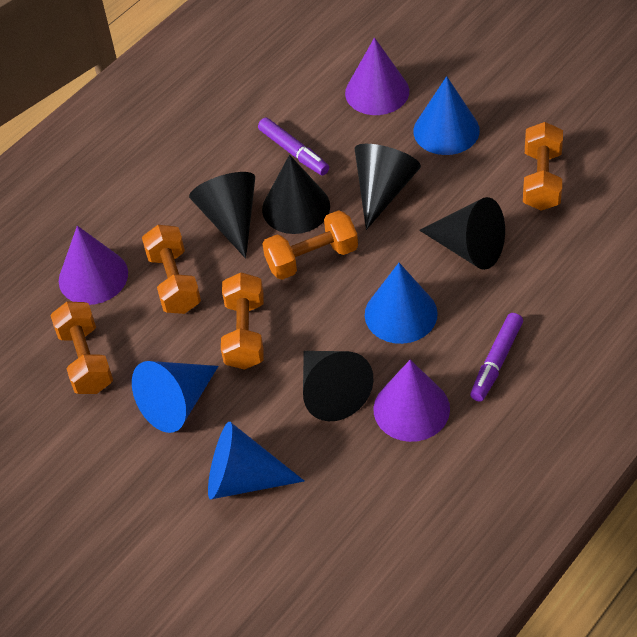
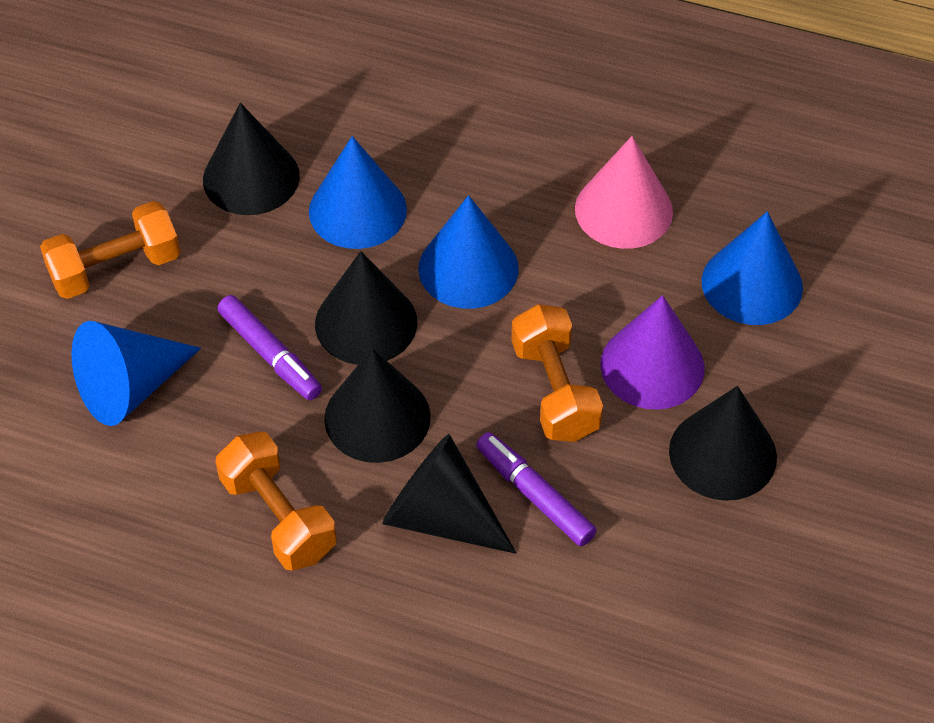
orange dumbbell: 5 -> 3
pink cone: 0 -> 1
purple cone: 3 -> 1

